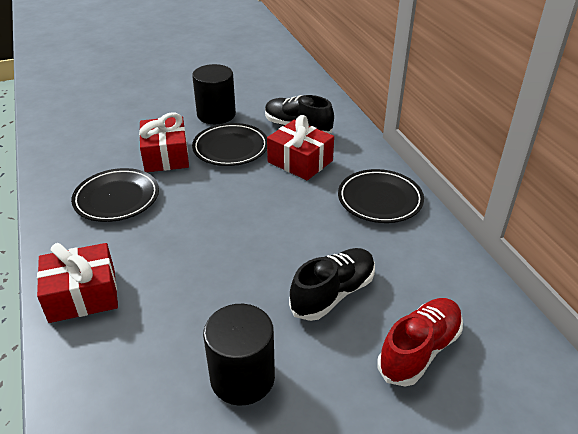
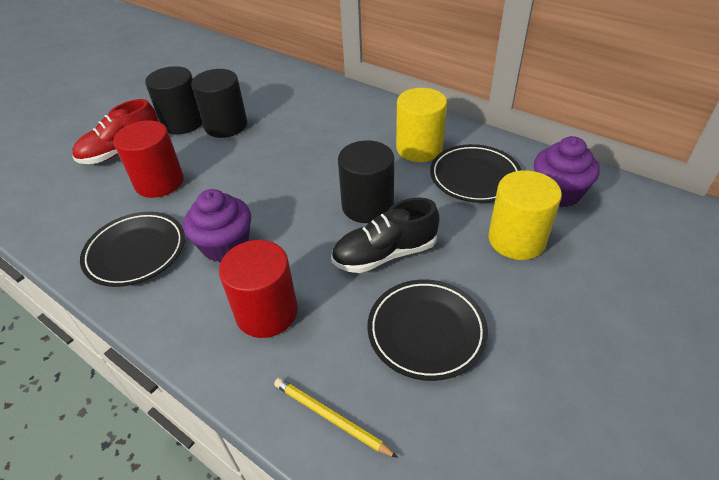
black cylinder: 2 -> 3
black shoe: 2 -> 1
purple cupcake: 0 -> 2
red cylinder: 0 -> 2
red gift: 3 -> 0
yellow cylinder: 0 -> 2
yellow pencil: 0 -> 1

